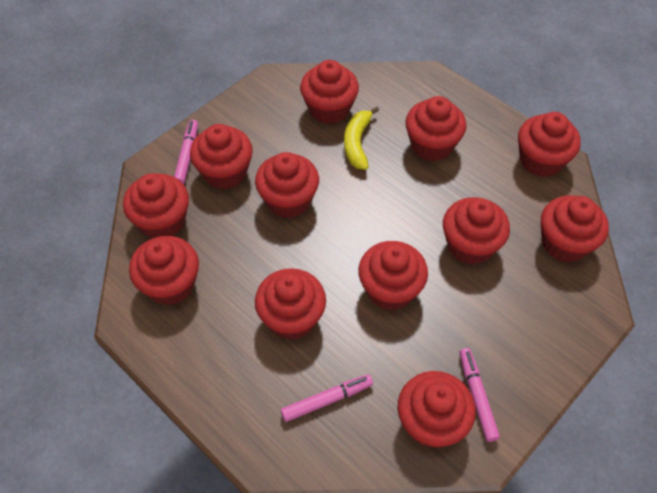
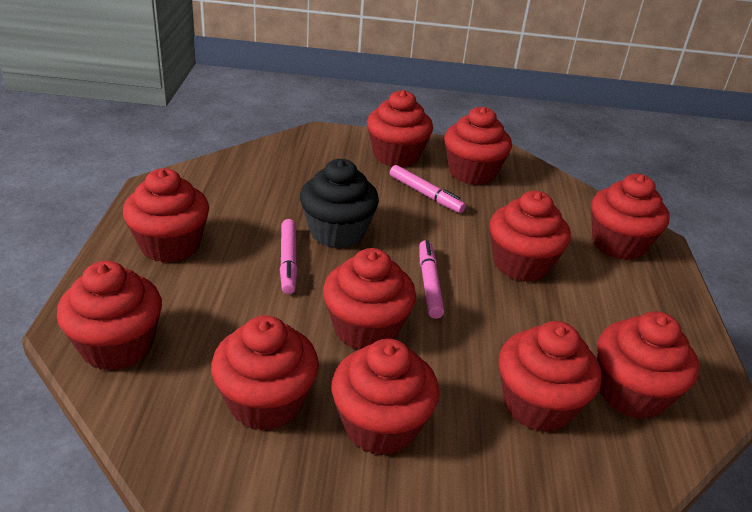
black cupcake: 0 -> 1
red cupcake: 12 -> 11
yellow banana: 1 -> 0

